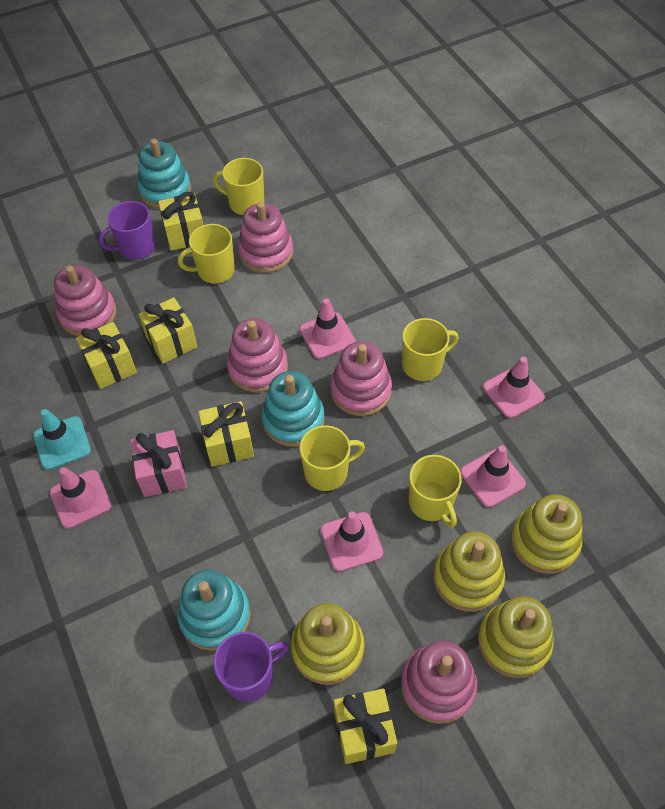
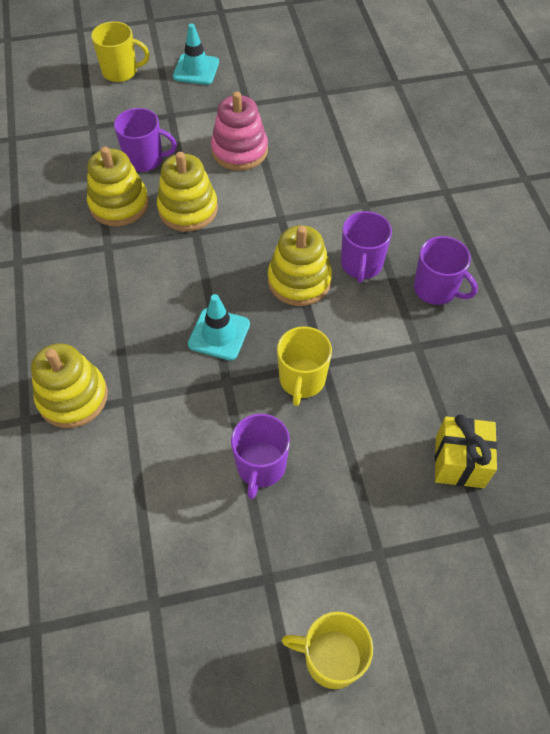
pink gift: 1 -> 0
pink stacking toy: 5 -> 1
pink traffic cone: 5 -> 0
purple mug: 2 -> 4
turquoise stacking toy: 3 -> 0
turquoise traffic cone: 1 -> 2
yellow gift: 5 -> 1
yellow mug: 5 -> 3

